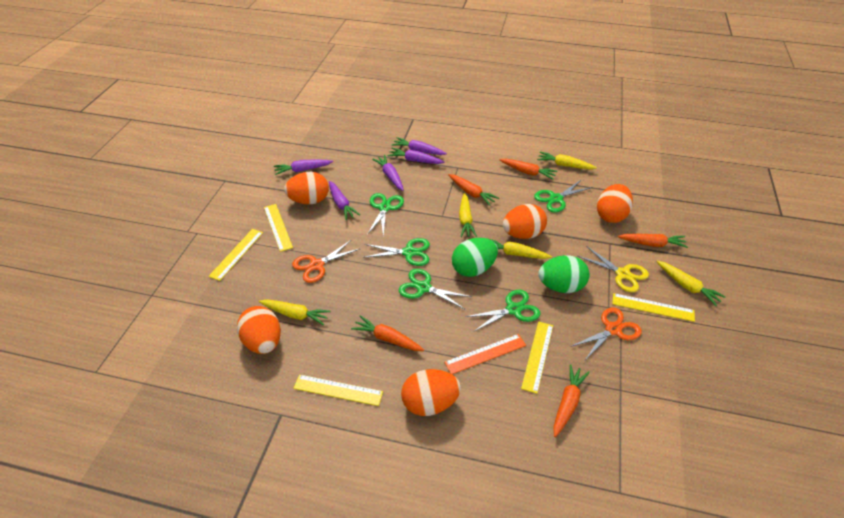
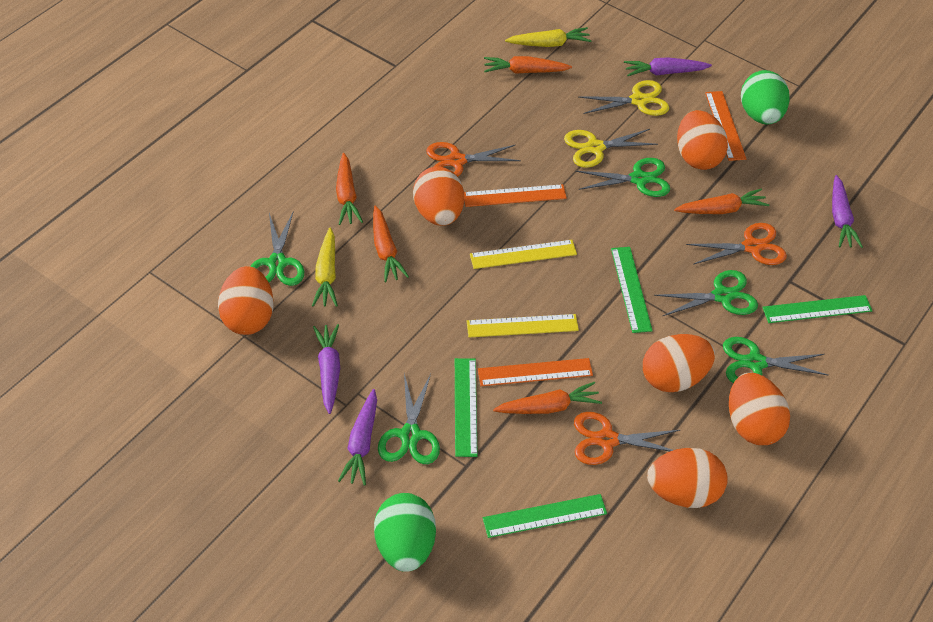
green ruler: 0 -> 4
orange egg: 5 -> 6
orange ruler: 1 -> 3
orange scissors: 2 -> 3
purple carrot: 5 -> 4
yellow carrot: 5 -> 2
yellow ruler: 5 -> 2
yellow scissors: 1 -> 2

